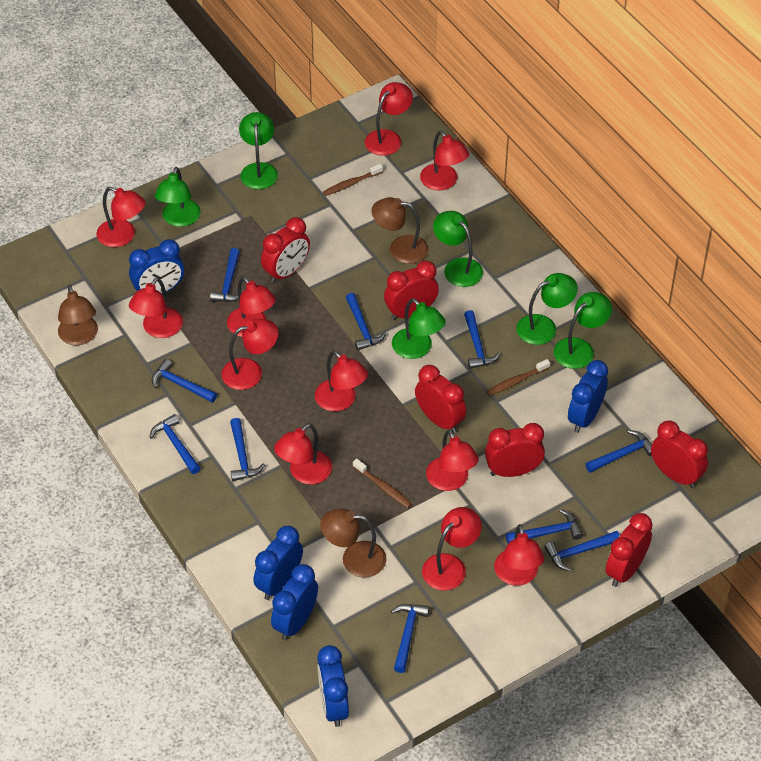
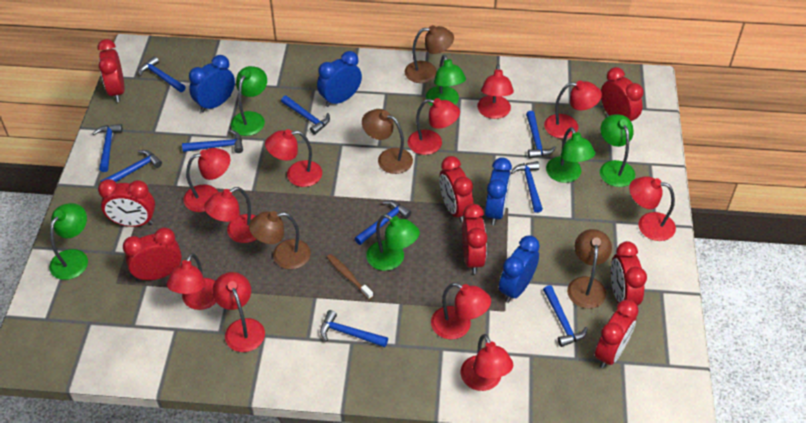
blue clock: 5 -> 4
brown lamp: 3 -> 4
brown toothbrush: 3 -> 1
red clock: 6 -> 8

